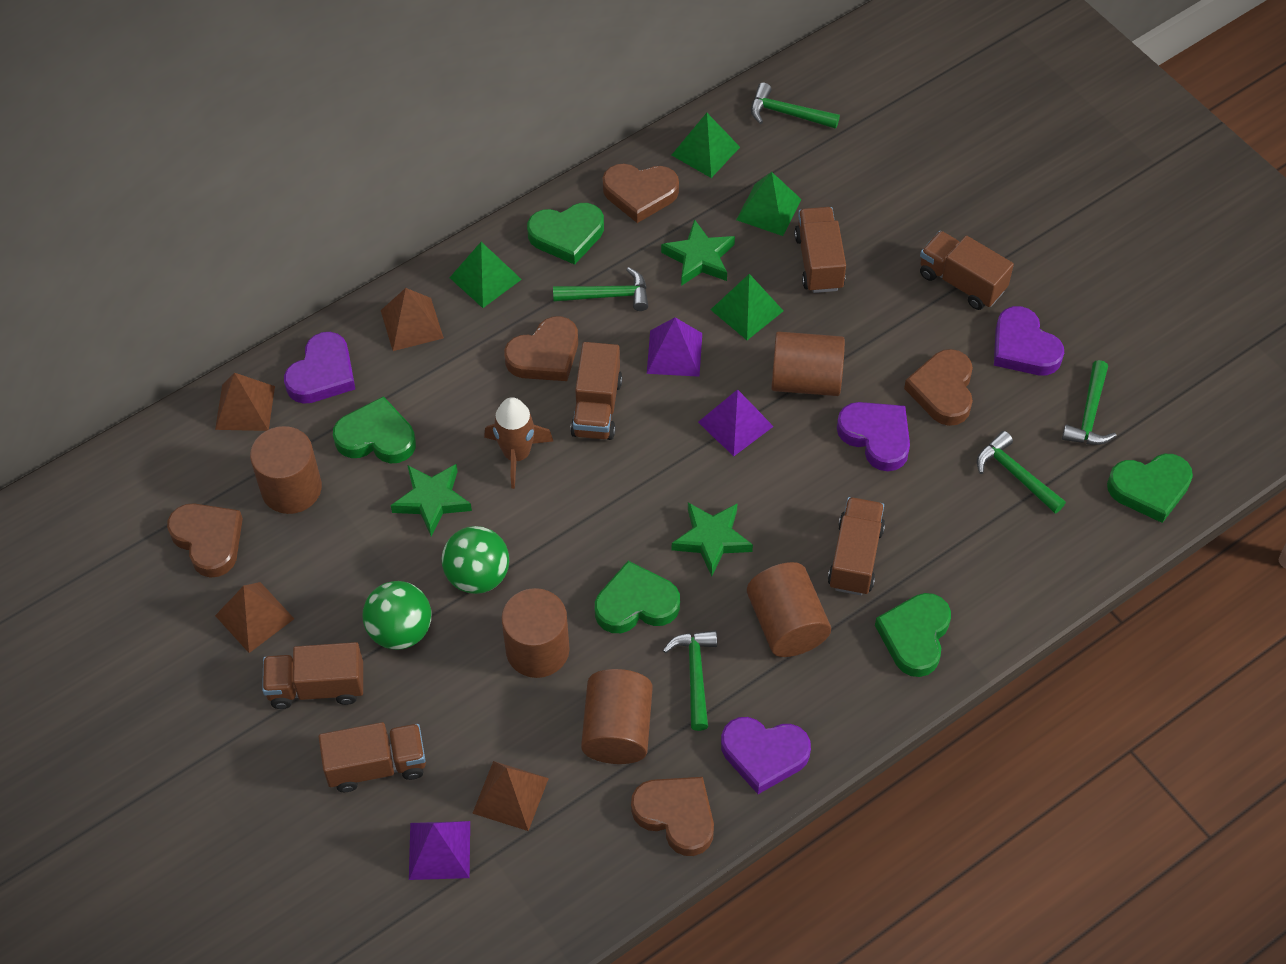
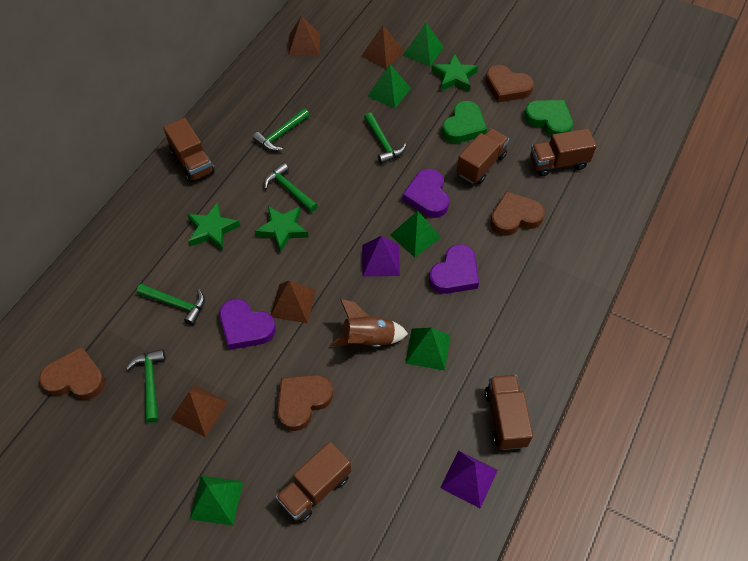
brown cylinder: 5 -> 0
brown heart: 5 -> 4
brown truck: 6 -> 5
green ball: 2 -> 0
green heart: 5 -> 2
green pyramid: 4 -> 5
purple heart: 4 -> 3
purple pyramid: 3 -> 2

